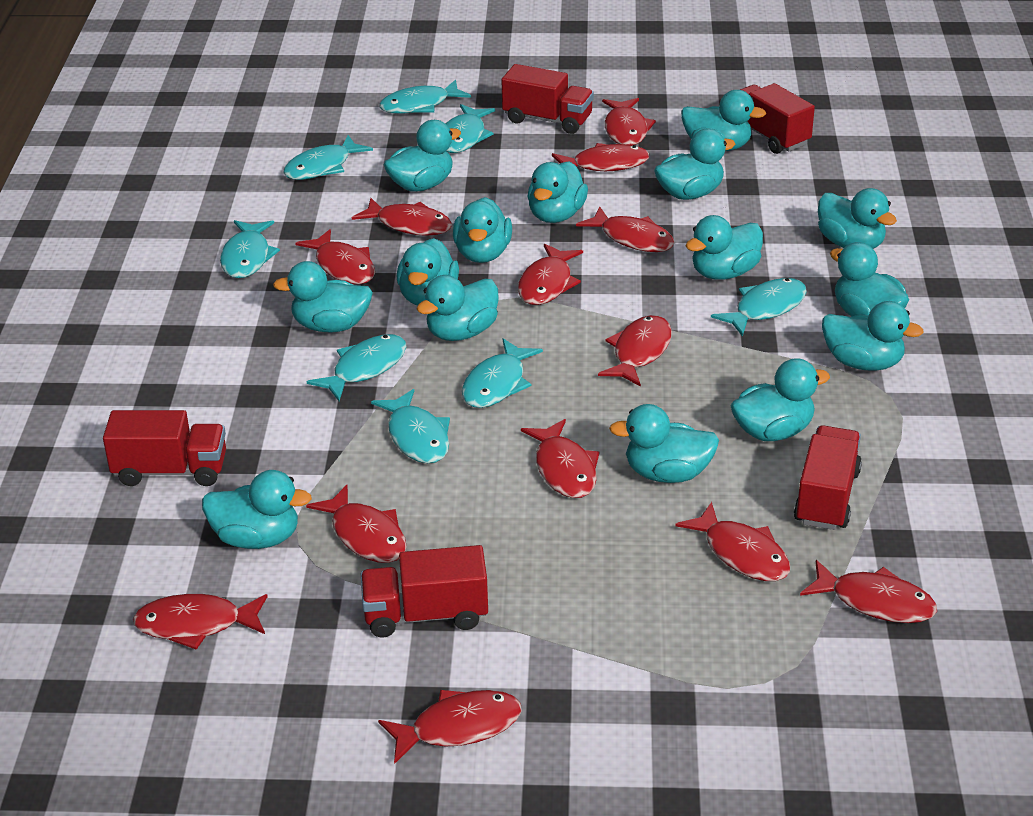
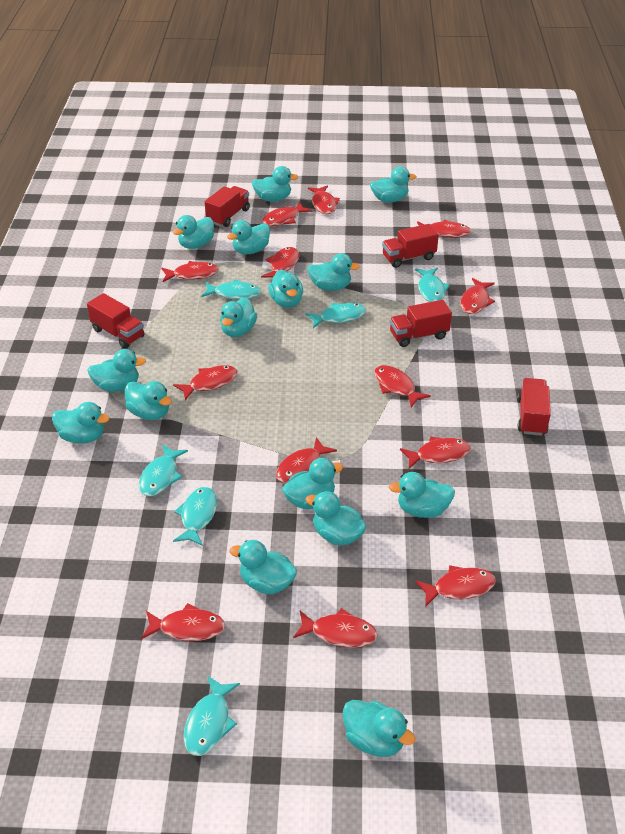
turquoise fish: 8 -> 6

